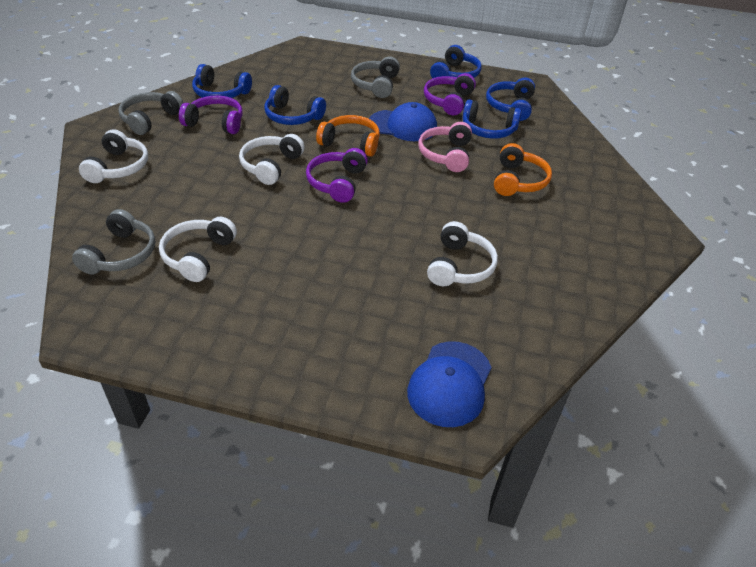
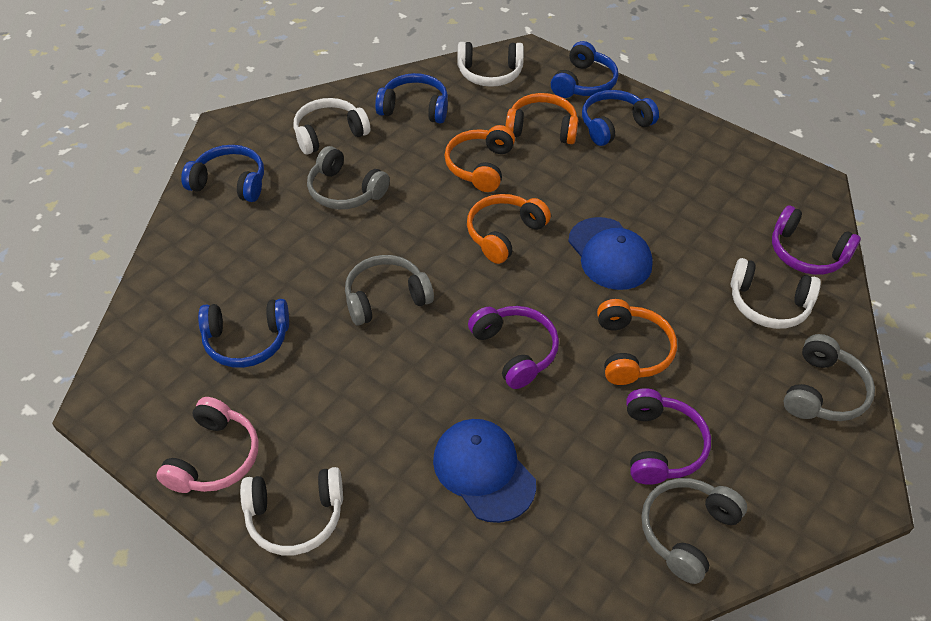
grey headphones: 3 -> 4
orange headphones: 2 -> 4

